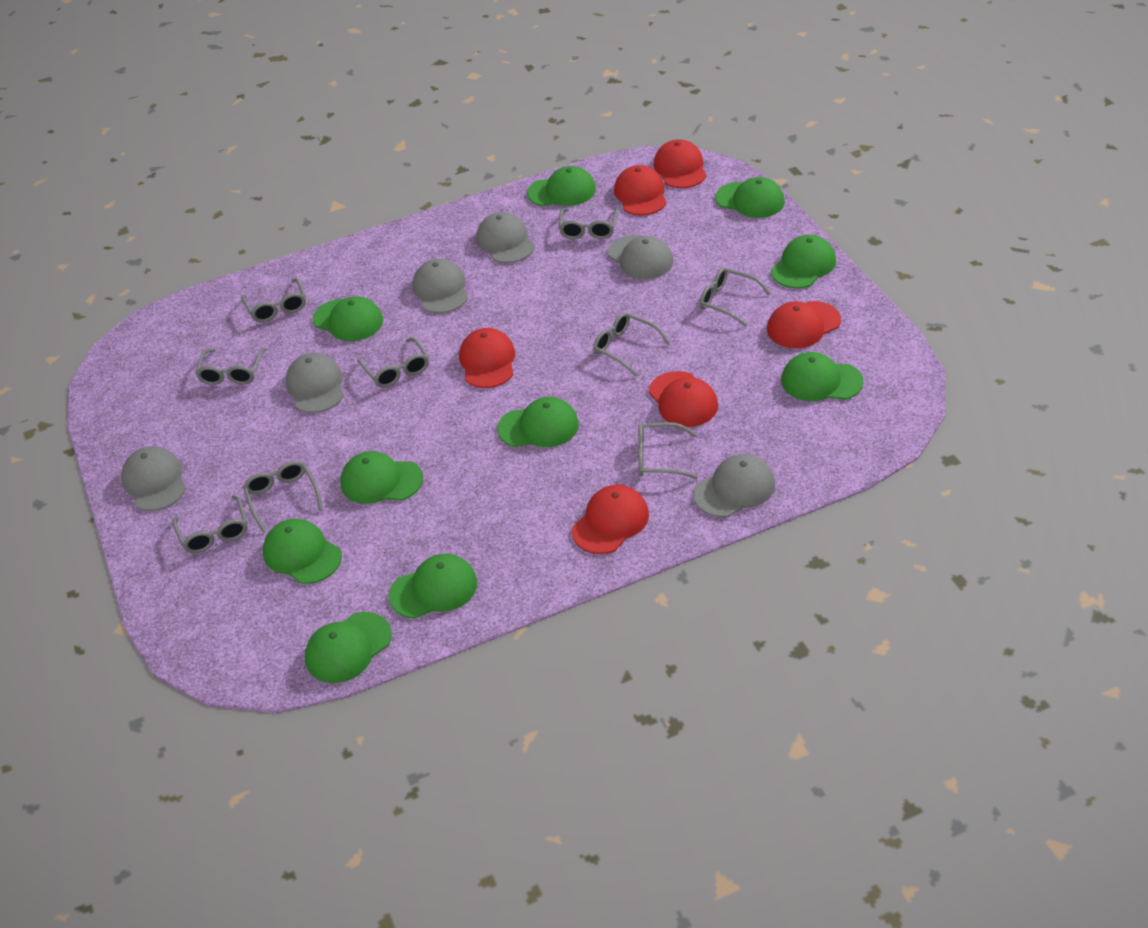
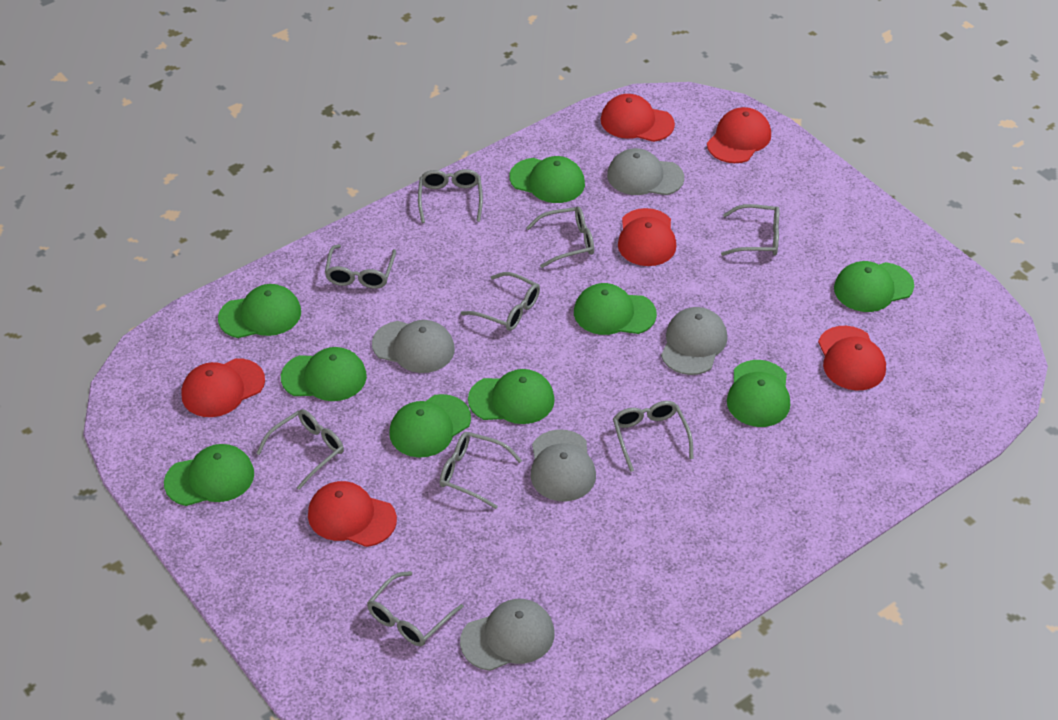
green cap: 10 -> 9
grey cap: 6 -> 5

